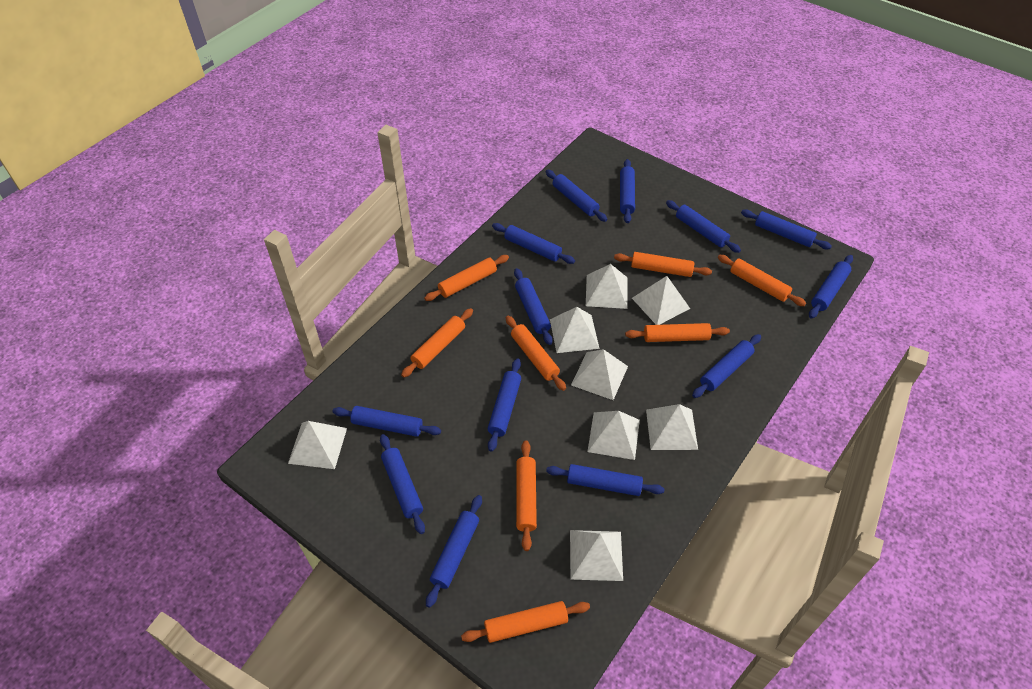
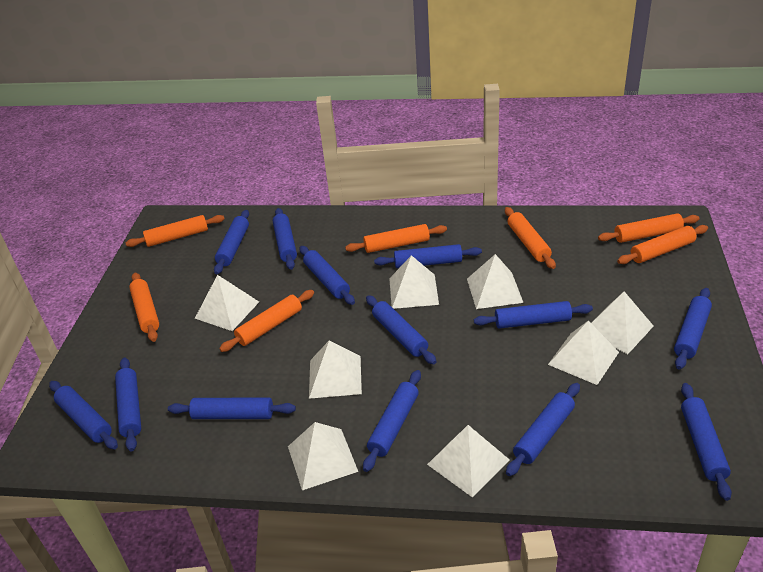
orange rolling pin: 8 -> 7

